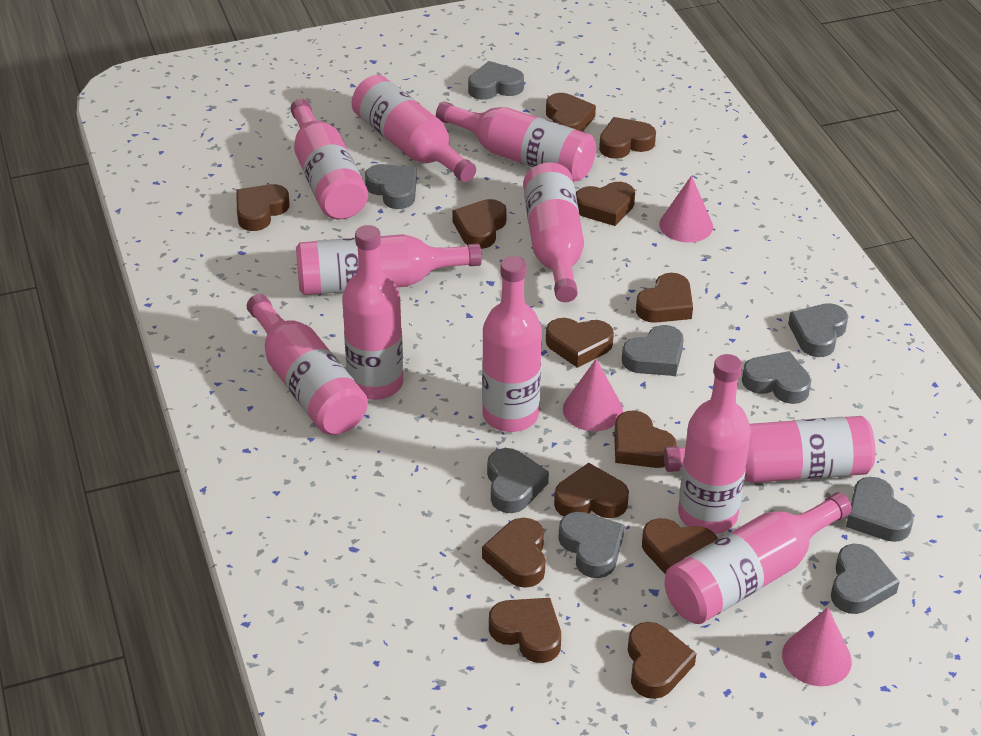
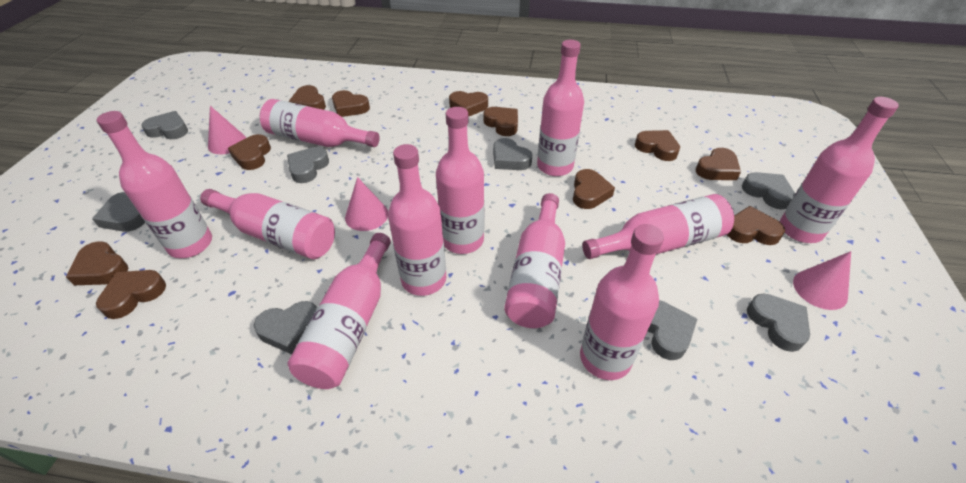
brown heart: 13 -> 11
grey heart: 9 -> 8

